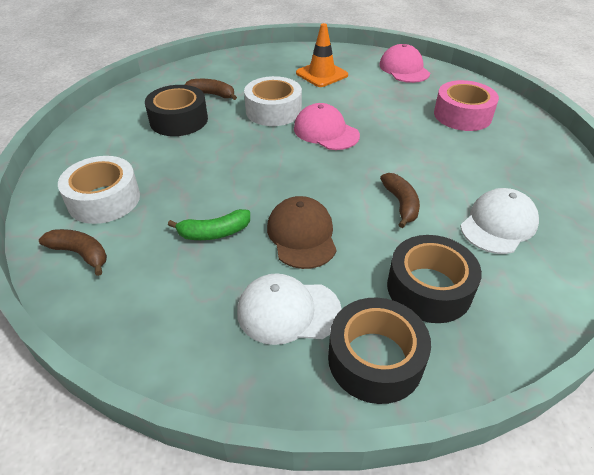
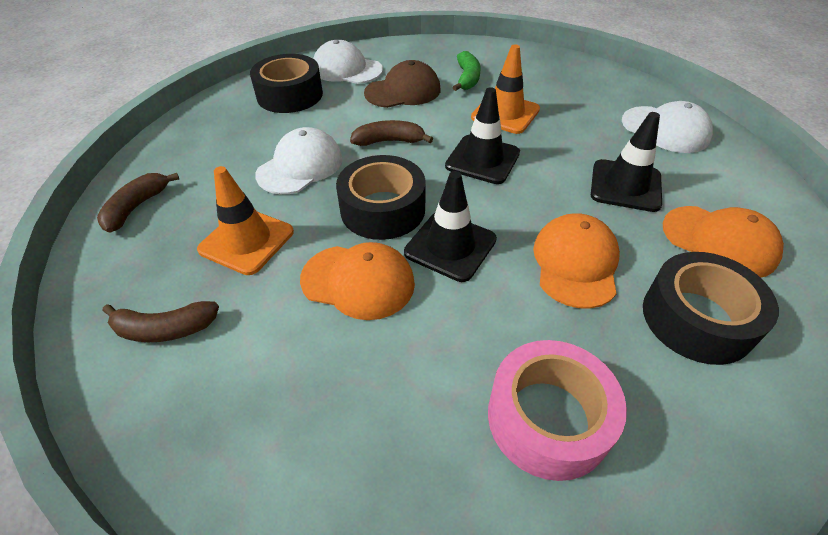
black traffic cone: 0 -> 3
orange cap: 0 -> 3
orange traffic cone: 1 -> 2
pink cap: 2 -> 0
white cap: 2 -> 3
white tape: 2 -> 0

